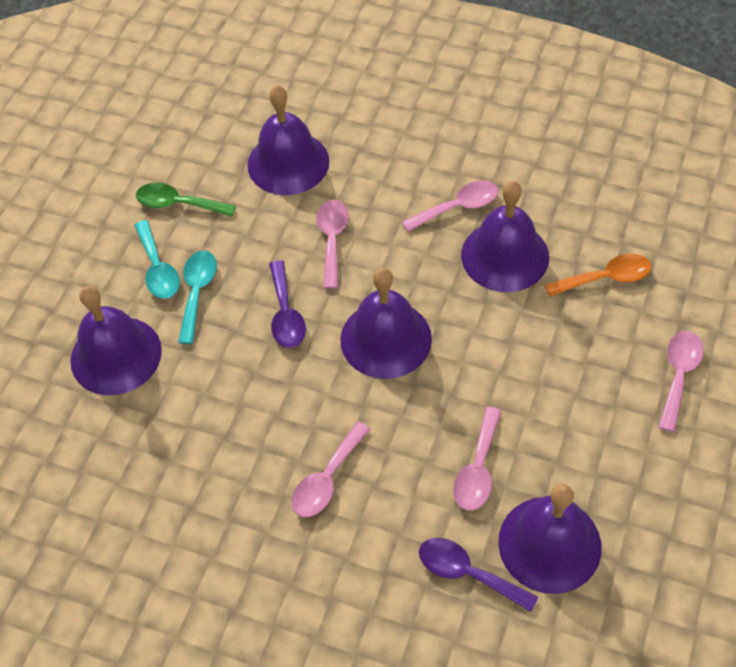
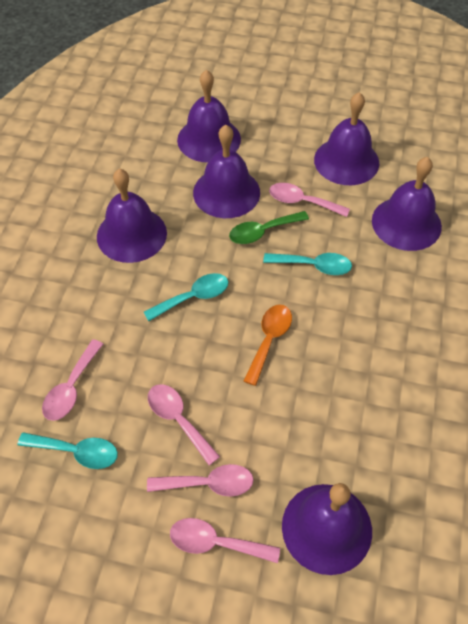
purple bell: 5 -> 6
purple spoon: 2 -> 0
turquoise spoon: 2 -> 3

